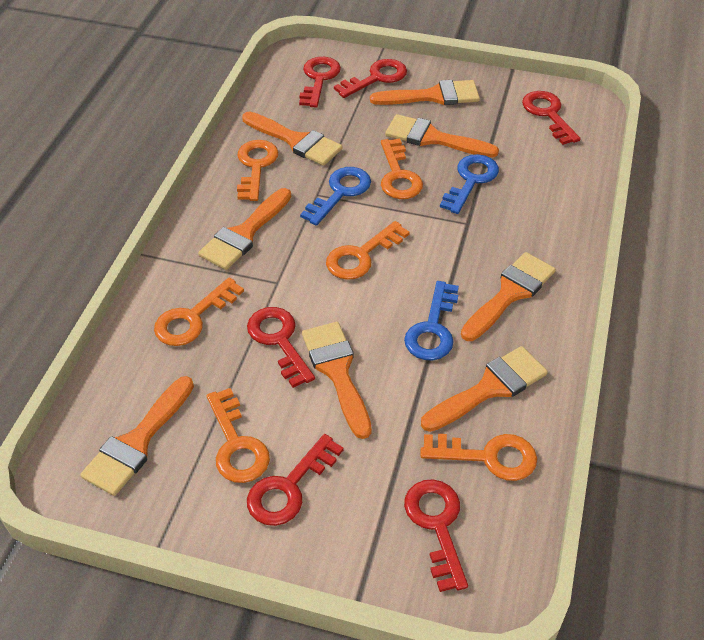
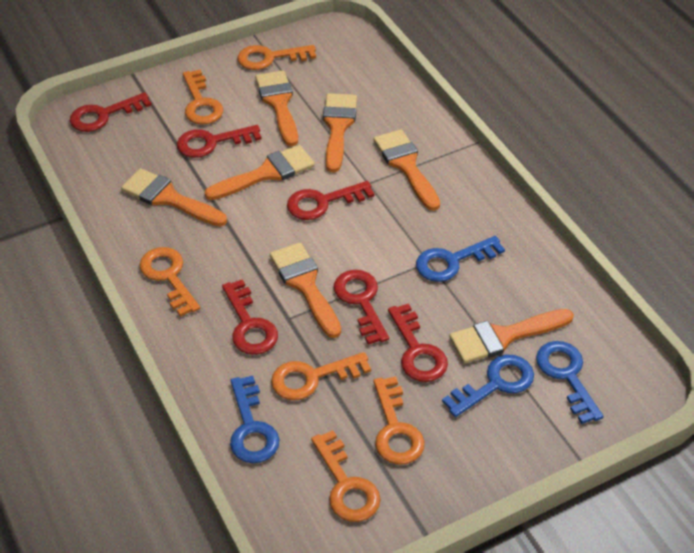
blue key: 3 -> 4
orange brush: 8 -> 7

